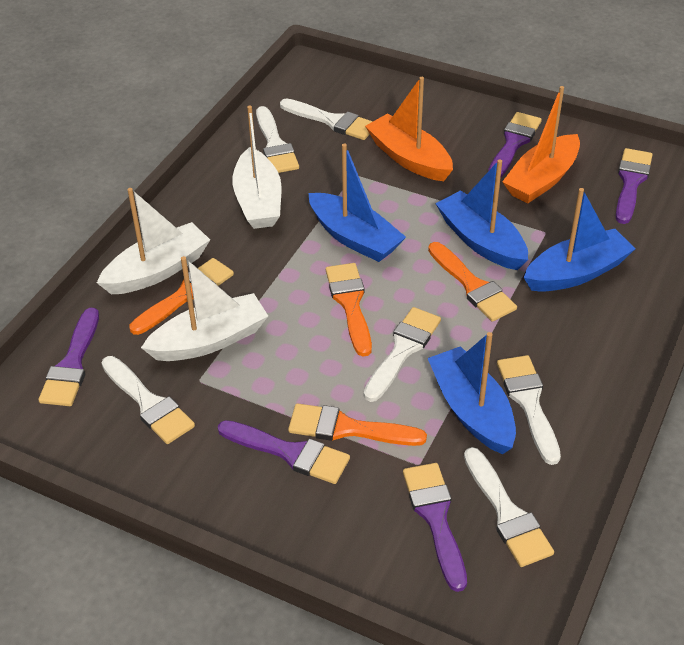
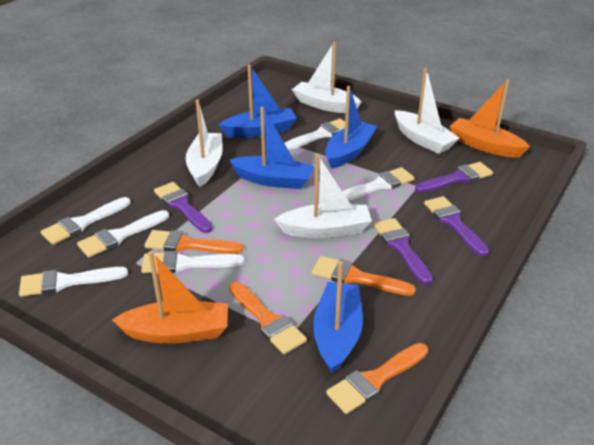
purple brush: 5 -> 4
white boat: 3 -> 4

